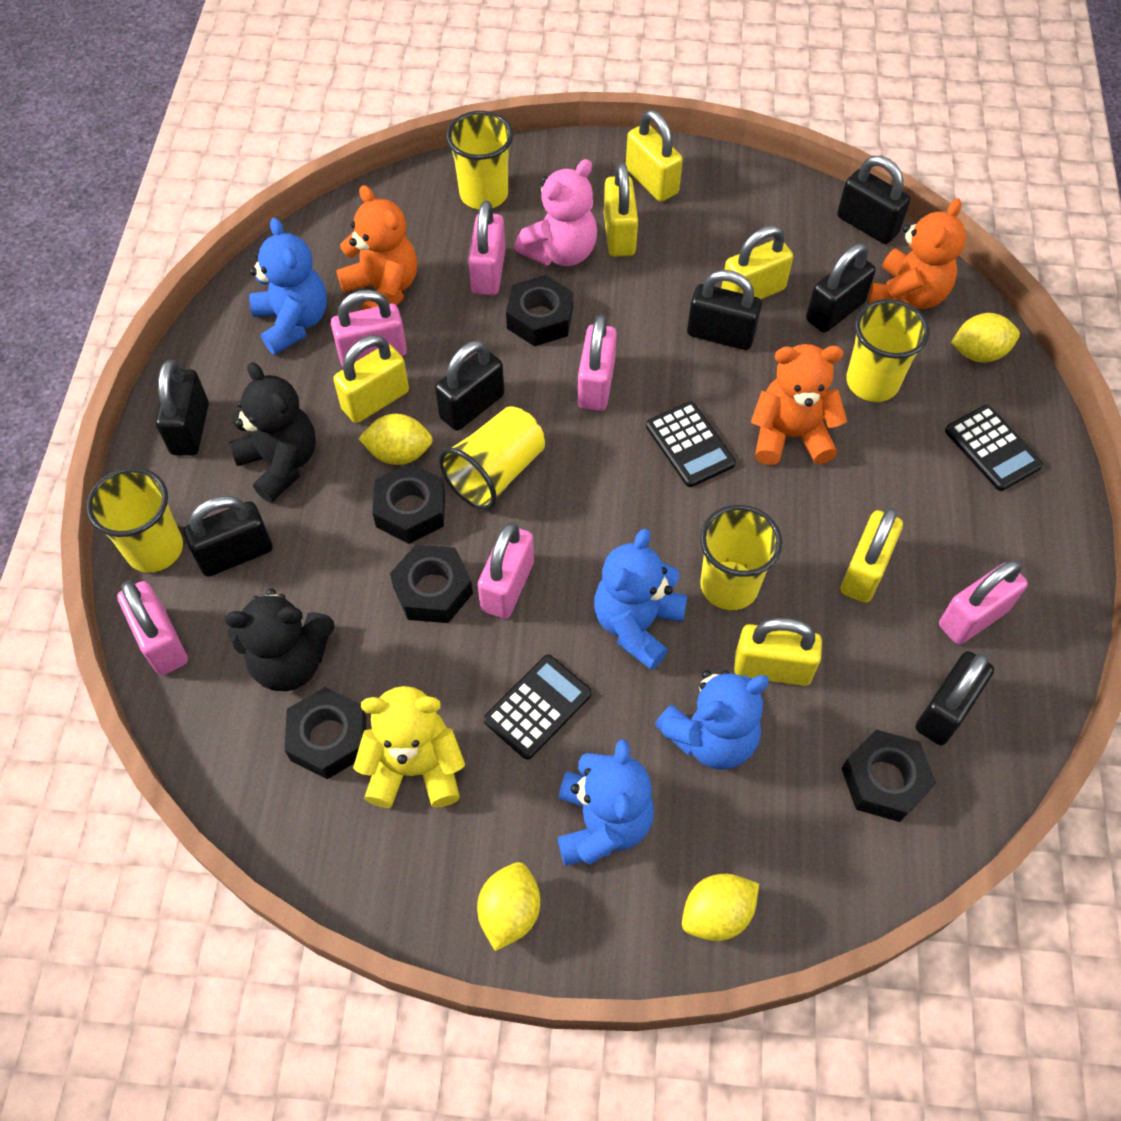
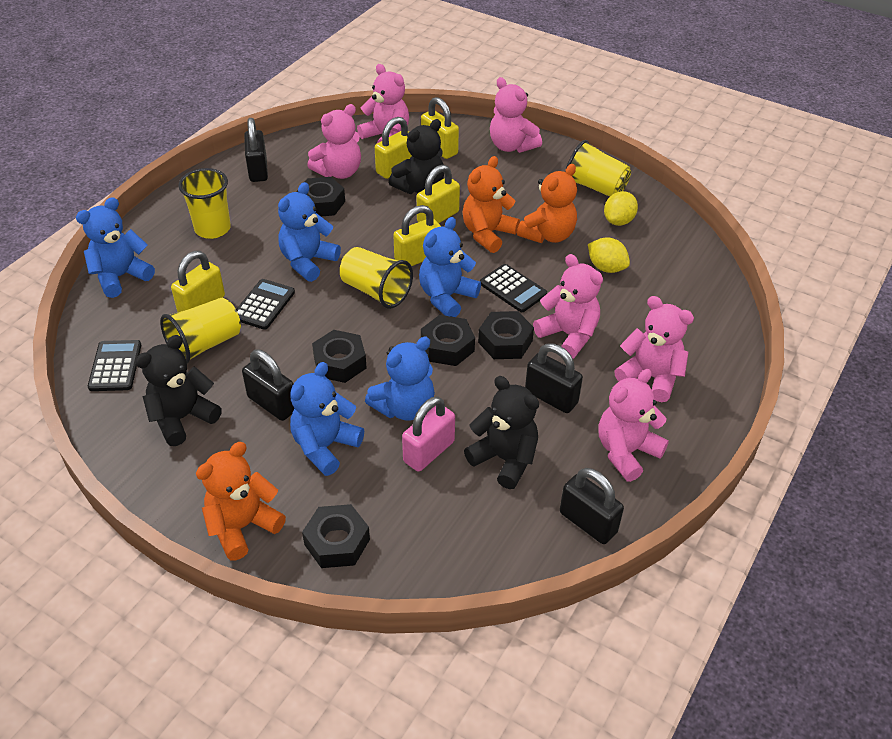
black padlock: 7 -> 4
black teddy bear: 2 -> 3
blue teddy bear: 4 -> 5
pink padlock: 6 -> 1
pink teddy bear: 1 -> 6
yellow cup: 5 -> 4
yellow lemon: 4 -> 2
yellow padlock: 6 -> 5
yellow teddy bear: 1 -> 0

